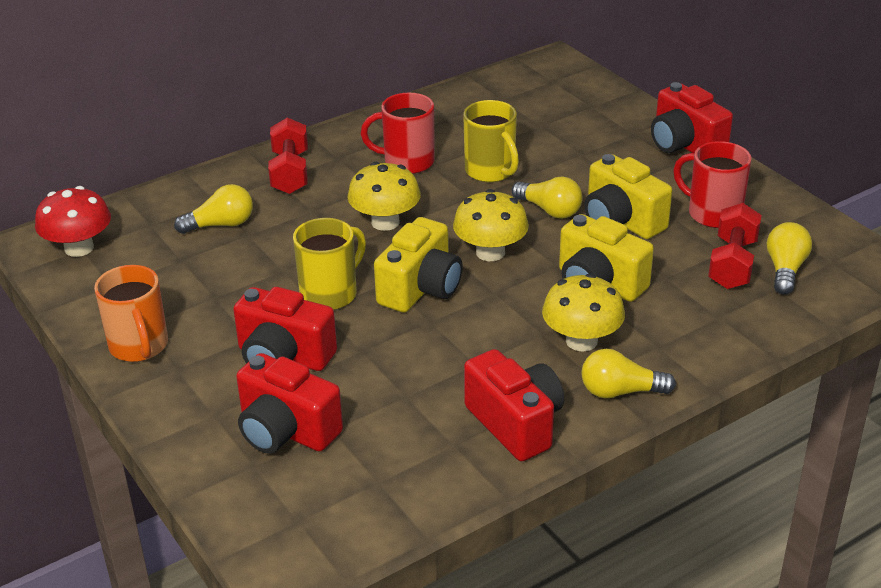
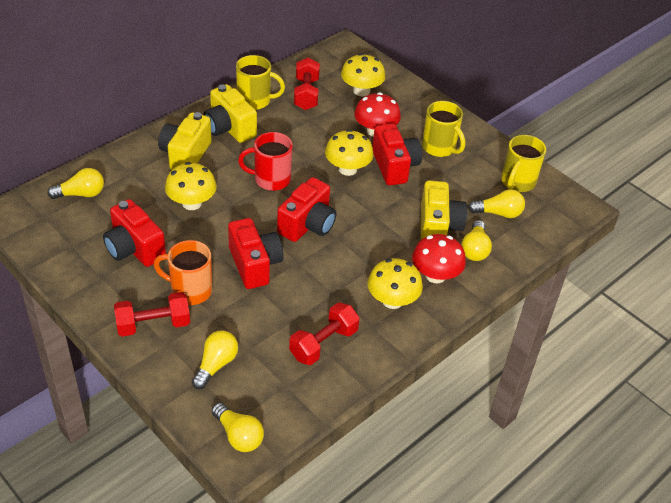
red dumbbell: 2 -> 3
red mug: 2 -> 1
red mushroom: 1 -> 2
yellow light bulb: 4 -> 5
yellow mug: 2 -> 3
yellow mushroom: 3 -> 4

